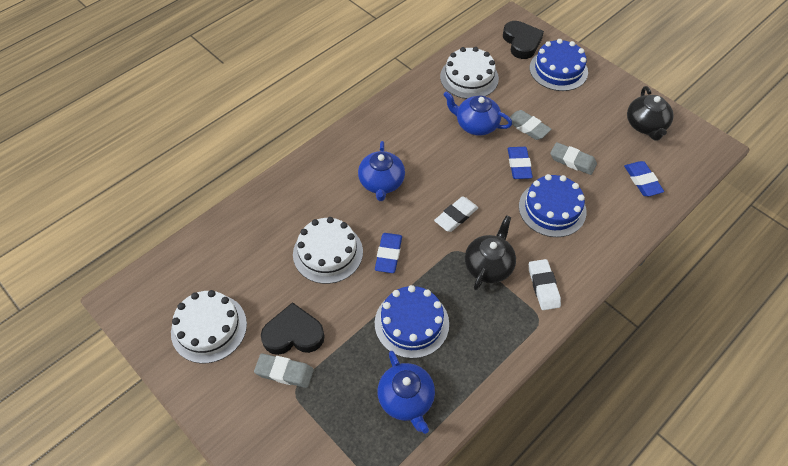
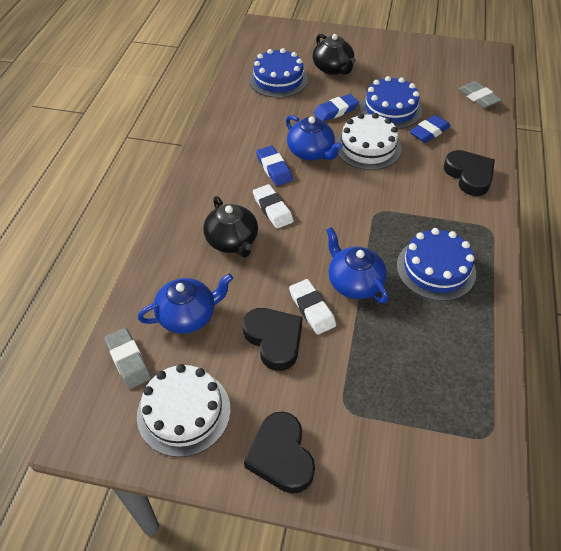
black heart: 2 -> 3
grey eraser: 3 -> 2
white cake: 3 -> 2

